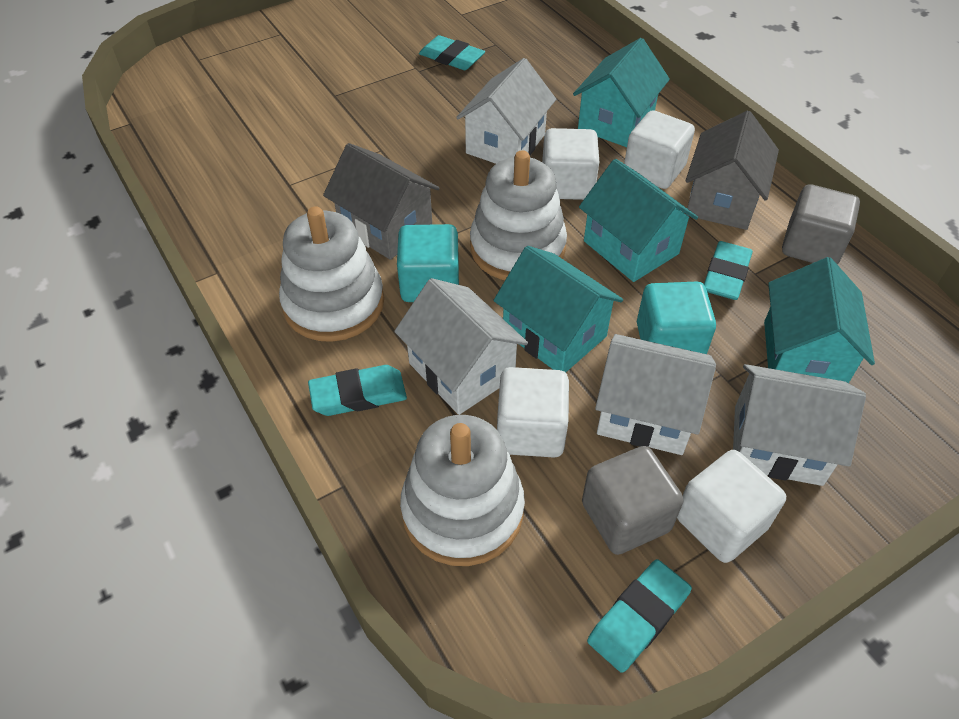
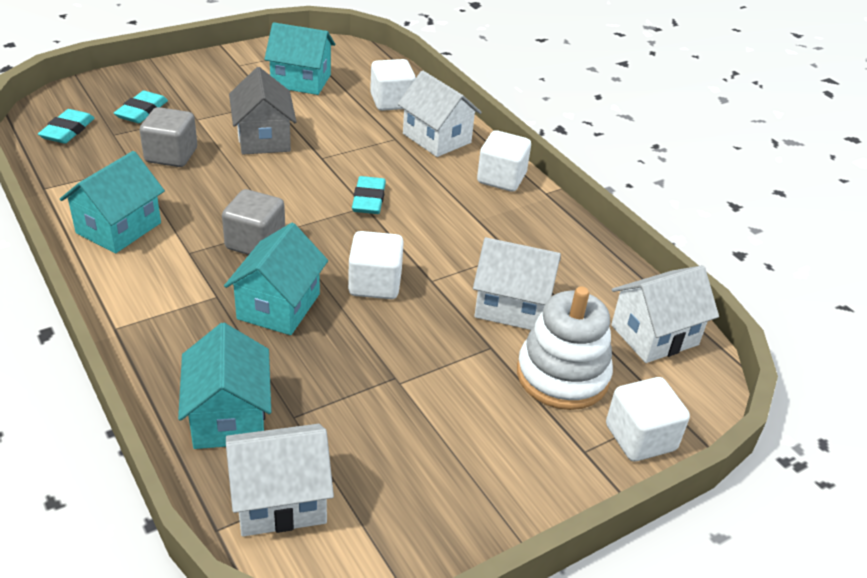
grey house: 2 -> 1
turquoise cube: 2 -> 0
turquoise eraser: 4 -> 3
white stacking toy: 3 -> 1

